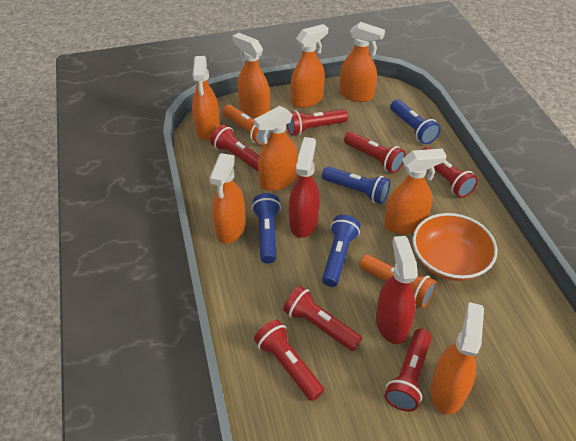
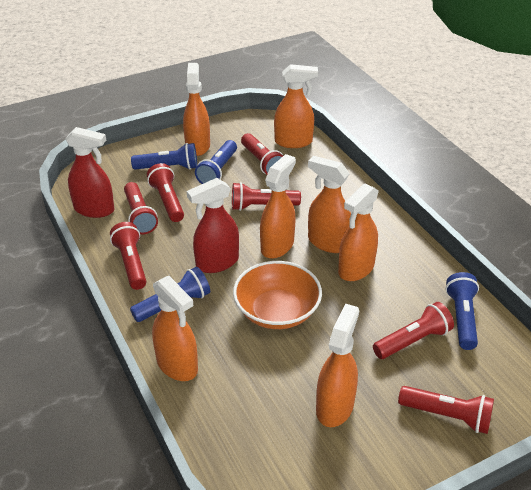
orange flashlight: 2 -> 0
orange spray bottle: 8 -> 7

